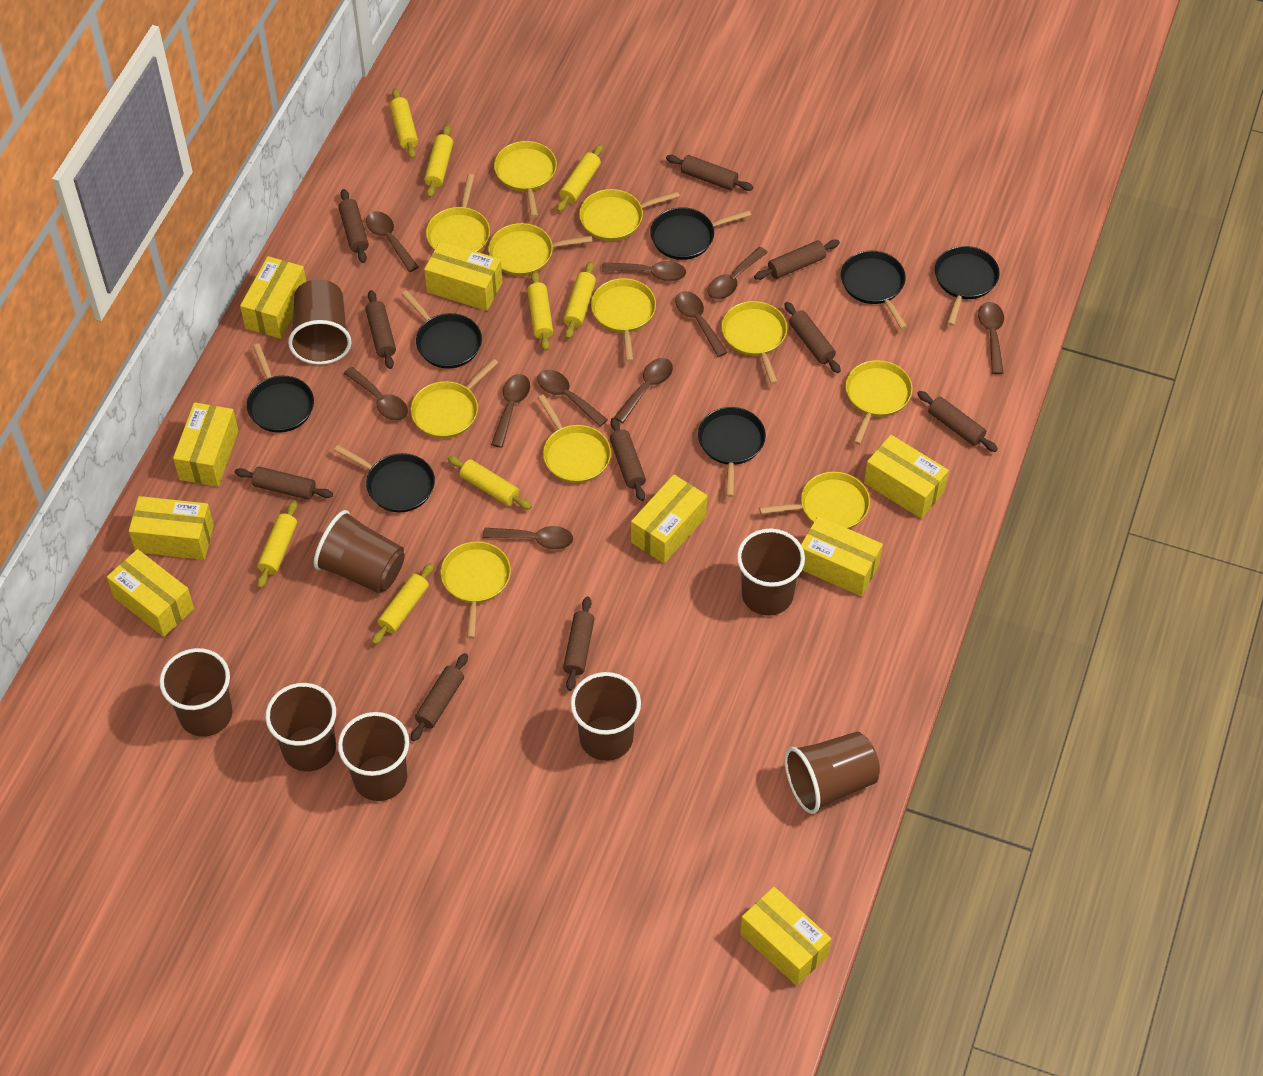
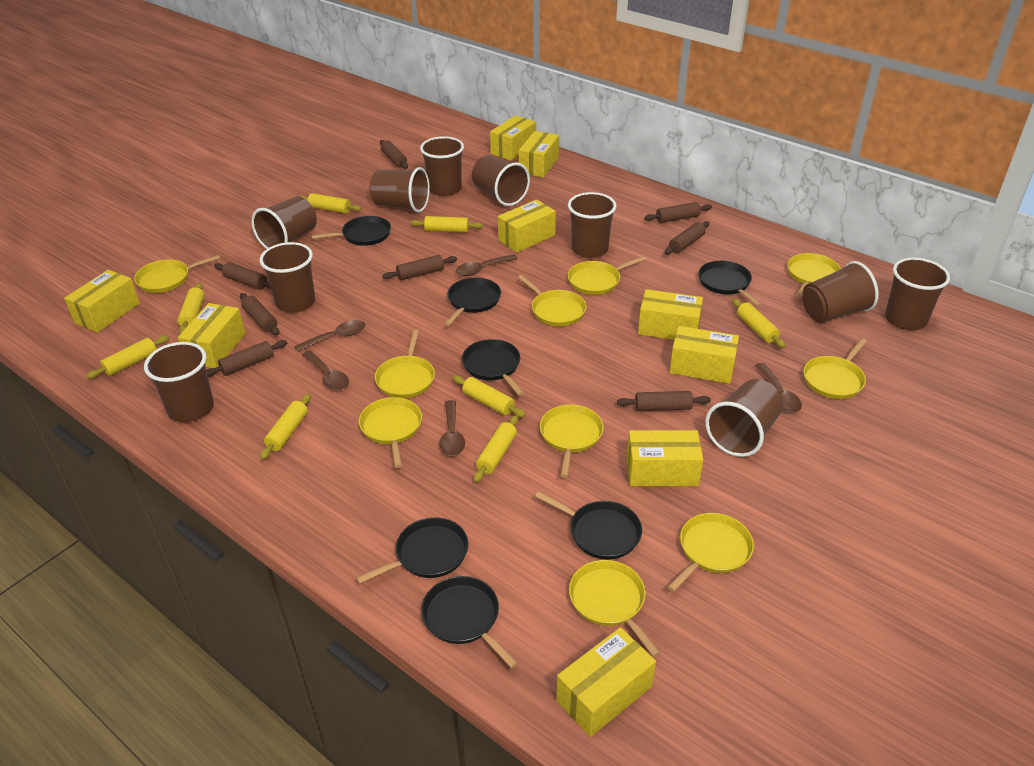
brown cup: 8 -> 10
brown rolling pin: 10 -> 8
brown spoon: 10 -> 5
yellow pan: 11 -> 10

